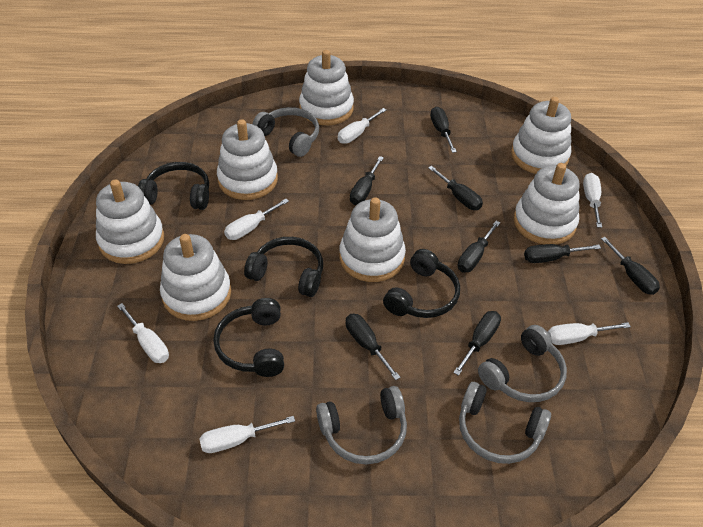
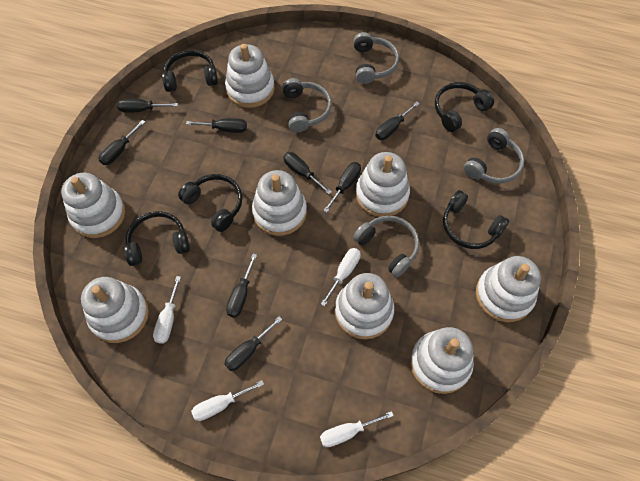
black headphones: 4 -> 5
white screwdriver: 6 -> 4
white stacking toy: 7 -> 8

